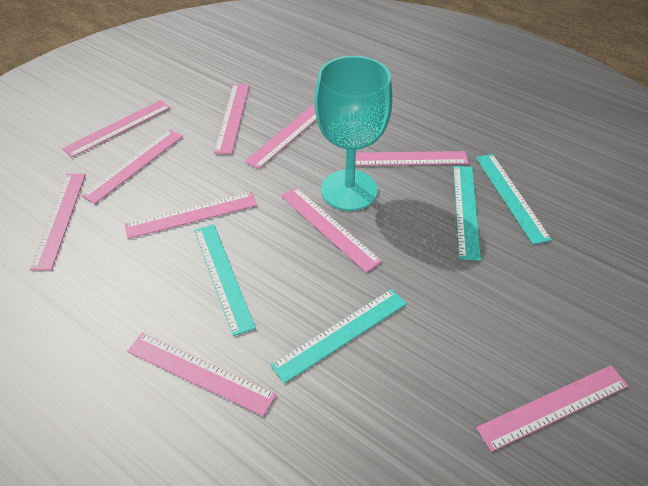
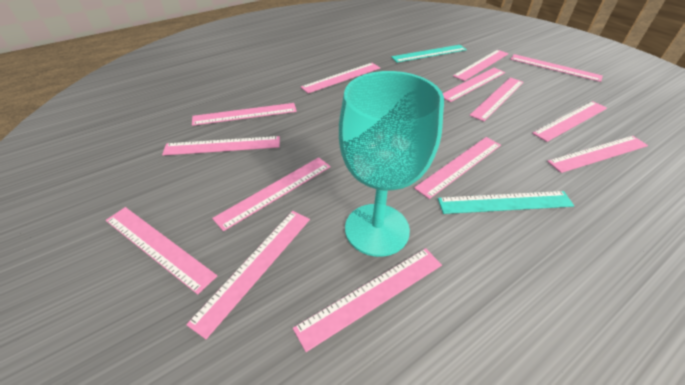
pink ruler: 10 -> 14
turquoise ruler: 4 -> 2

